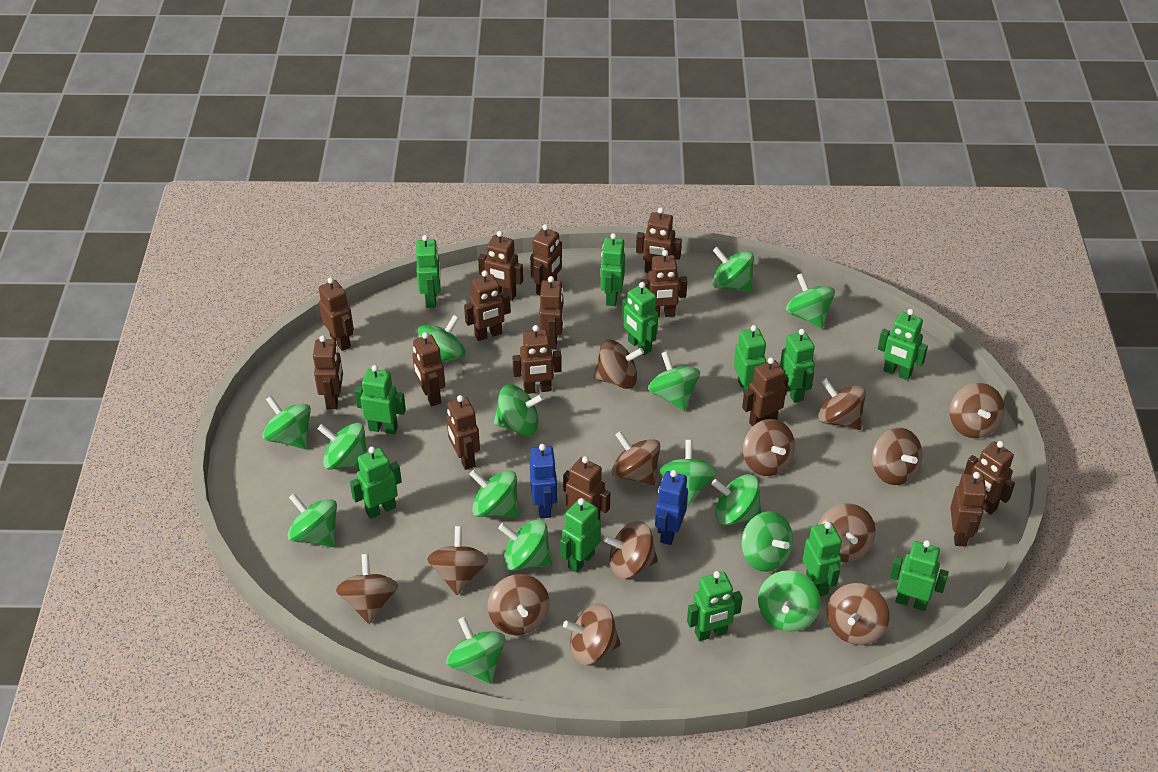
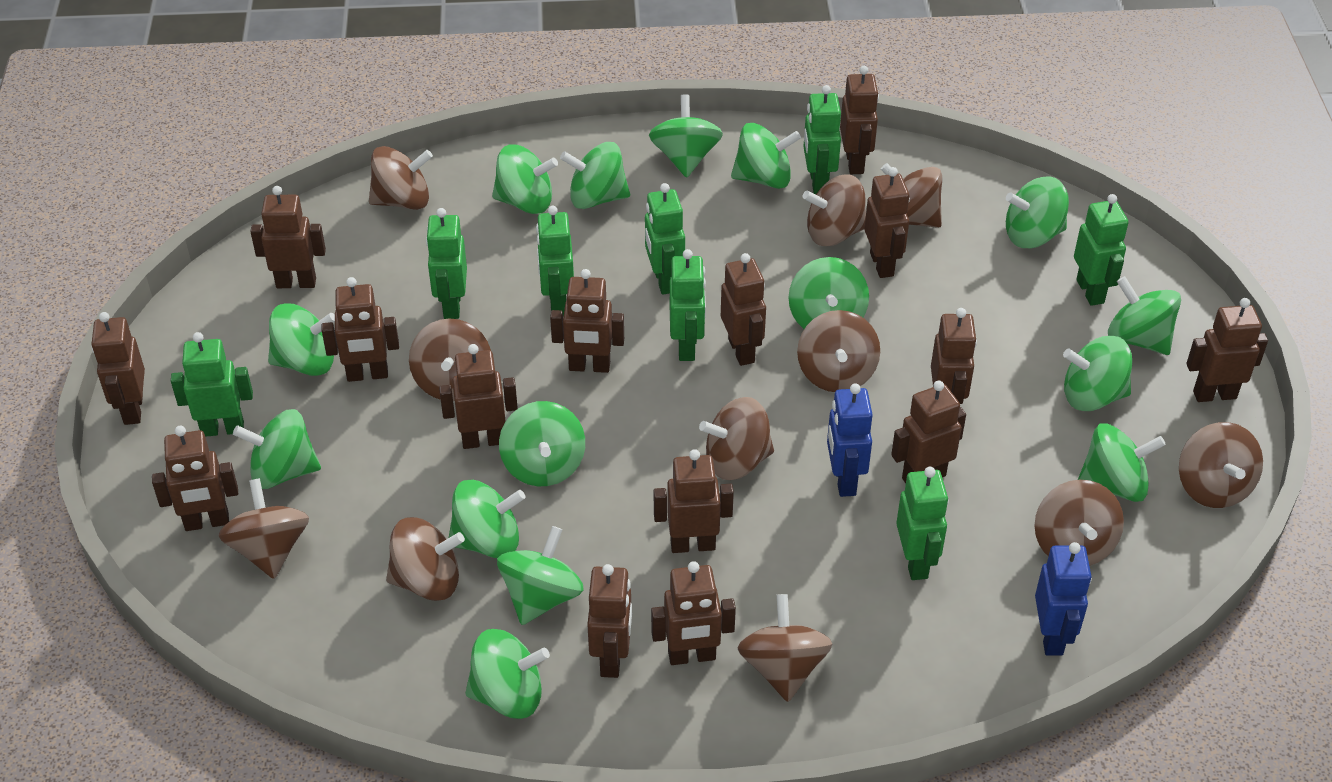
brown spinning top: 13 -> 11
green robot: 12 -> 8

